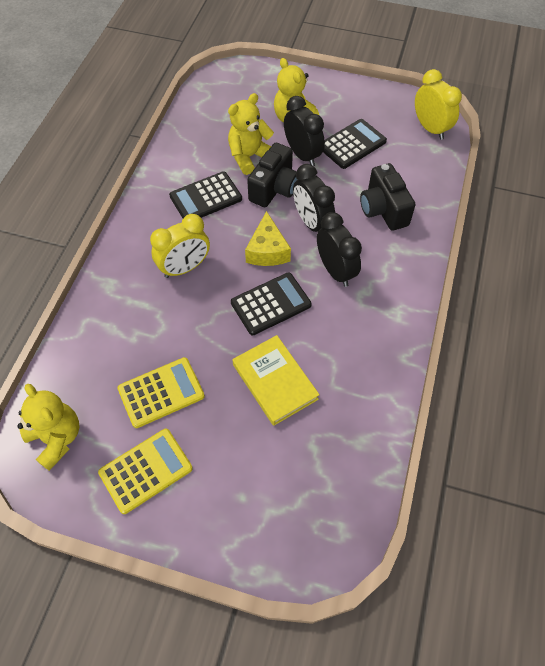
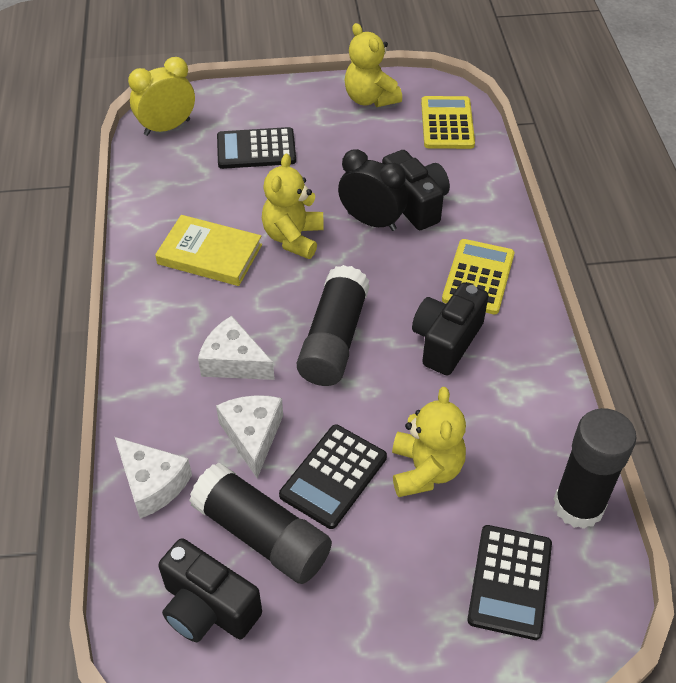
black camera: 2 -> 3
black clock: 3 -> 1
black glue stick: 0 -> 3
white cheese: 0 -> 3
yellow cheese: 1 -> 0
yellow clock: 2 -> 1

